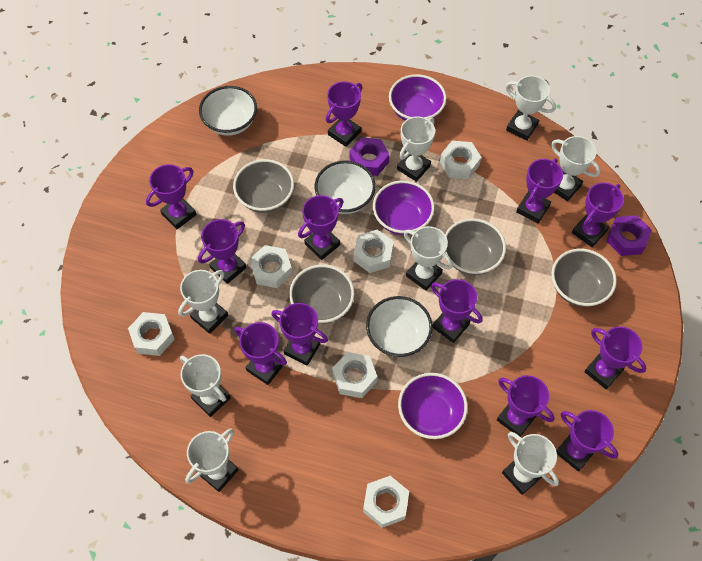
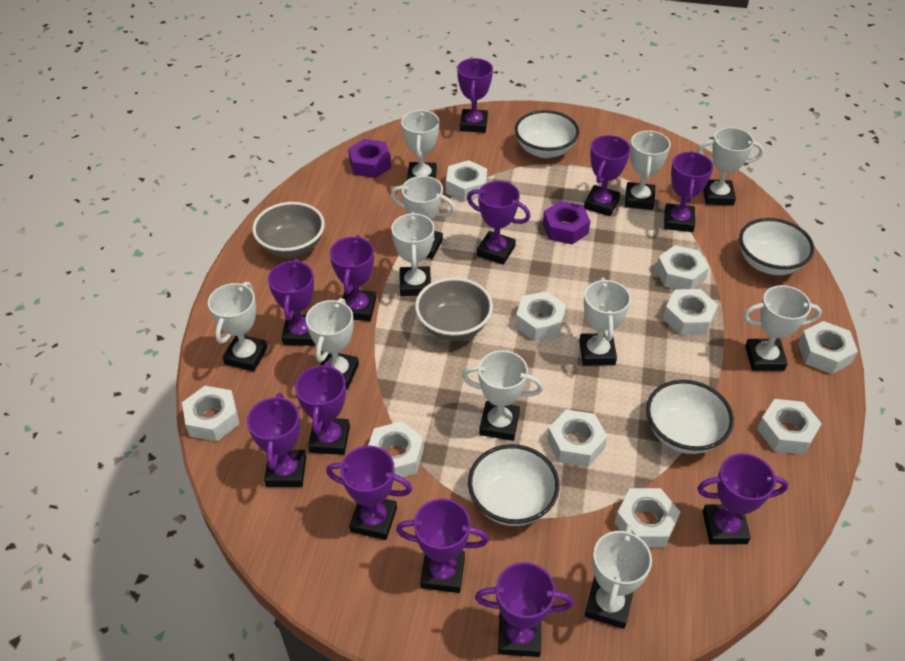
grey bowl: 4 -> 2
purple bowl: 3 -> 0
white bowl: 3 -> 4
white nut: 6 -> 10
white trophy: 8 -> 11

